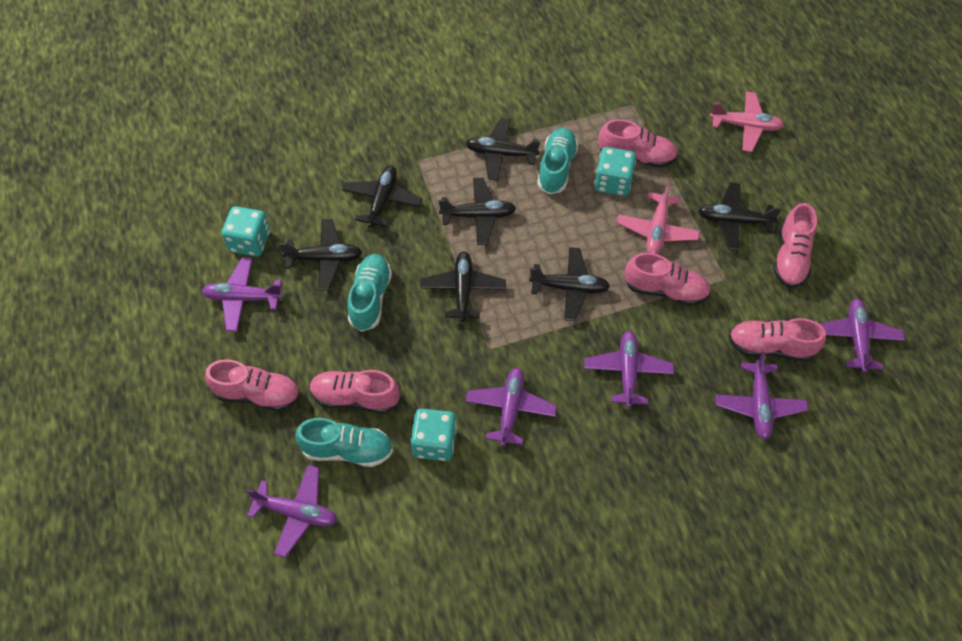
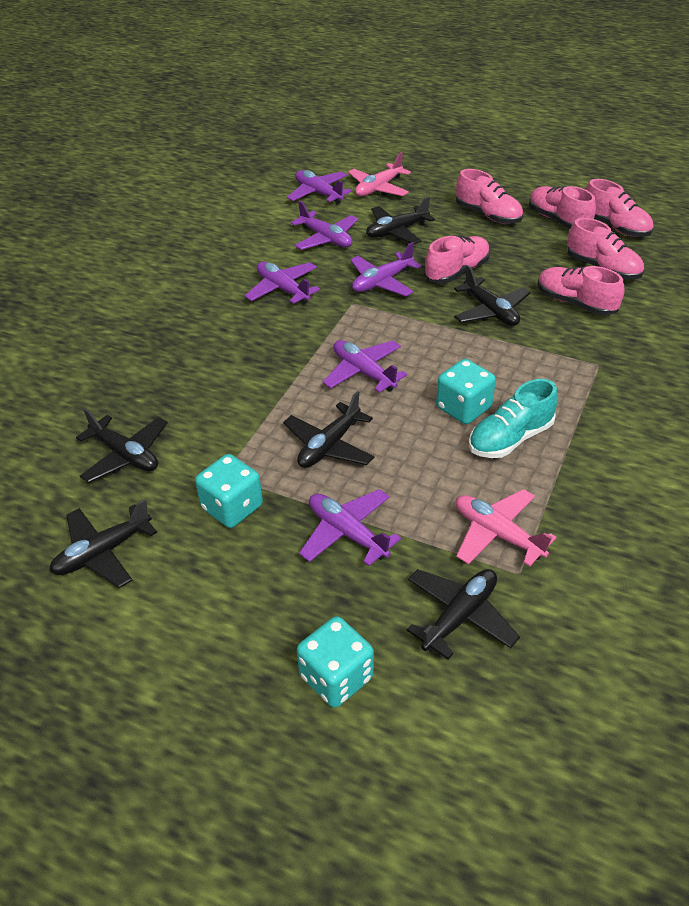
black plane: 7 -> 6
turquoise shoe: 3 -> 1

